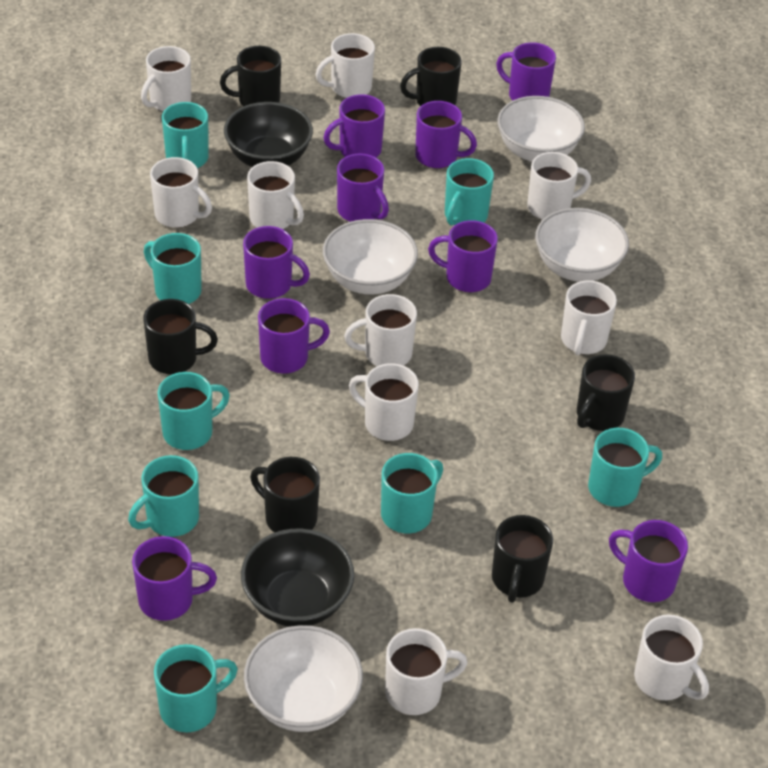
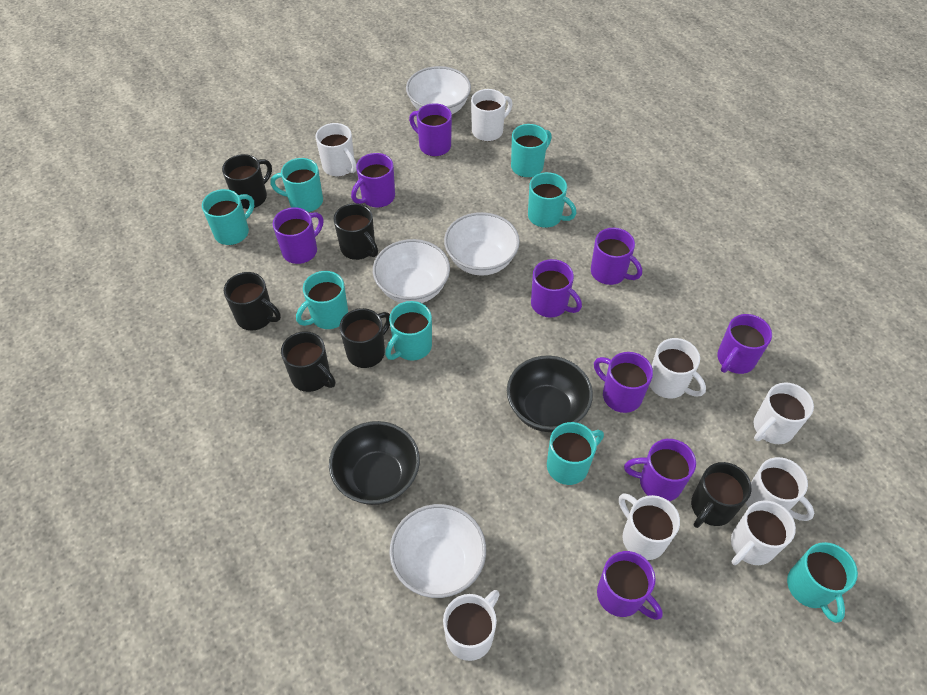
white mug: 10 -> 8

